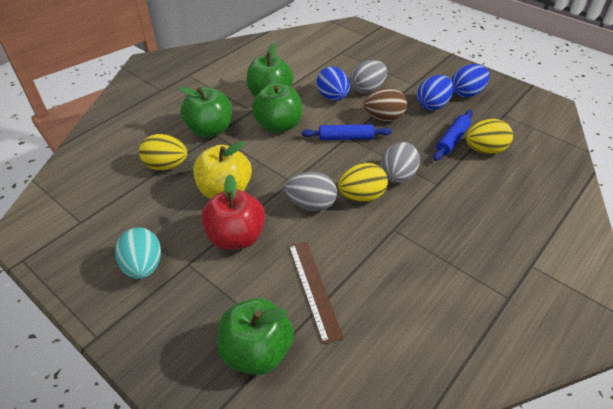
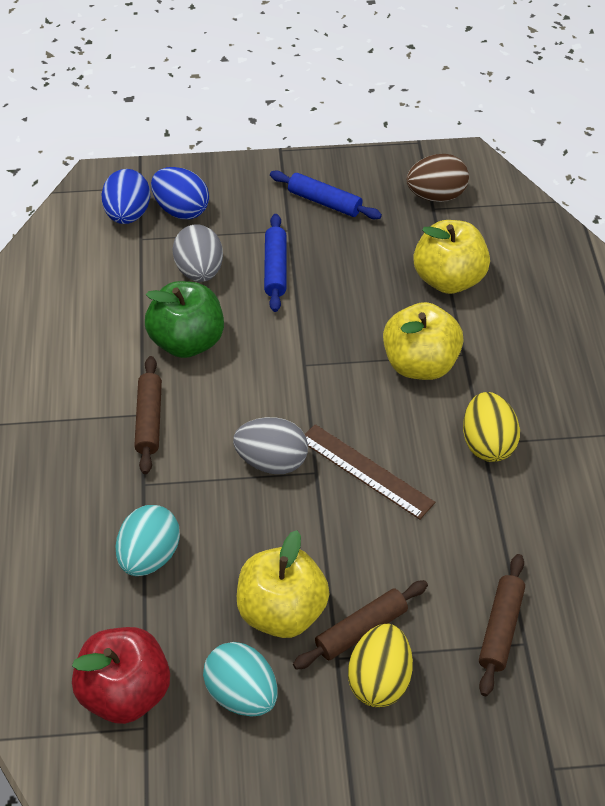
blue egg: 3 -> 2
brown rolling pin: 0 -> 3
green apple: 4 -> 1
grey egg: 3 -> 2
turquoise egg: 1 -> 2
yellow apple: 1 -> 3
yellow egg: 3 -> 2

